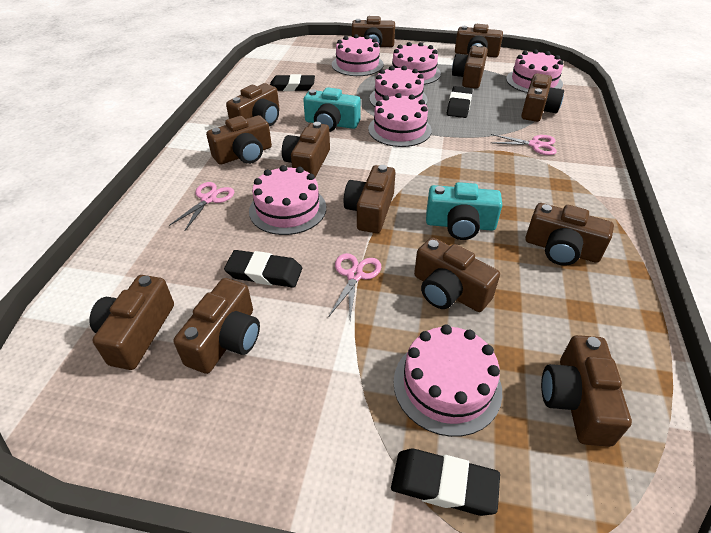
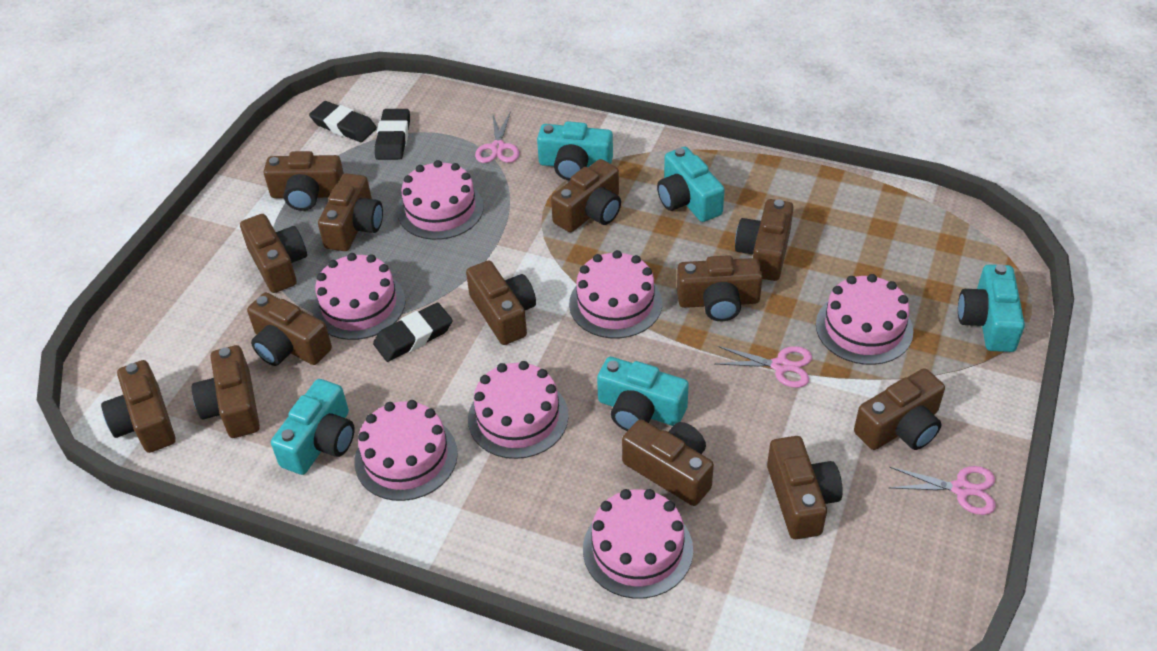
black eraser: 4 -> 3
turquoise camera: 2 -> 5

